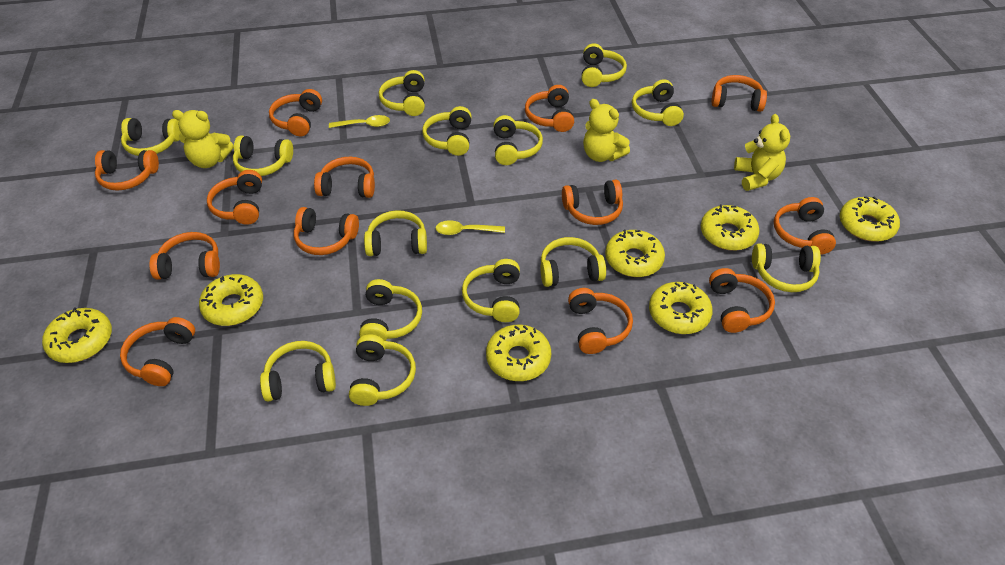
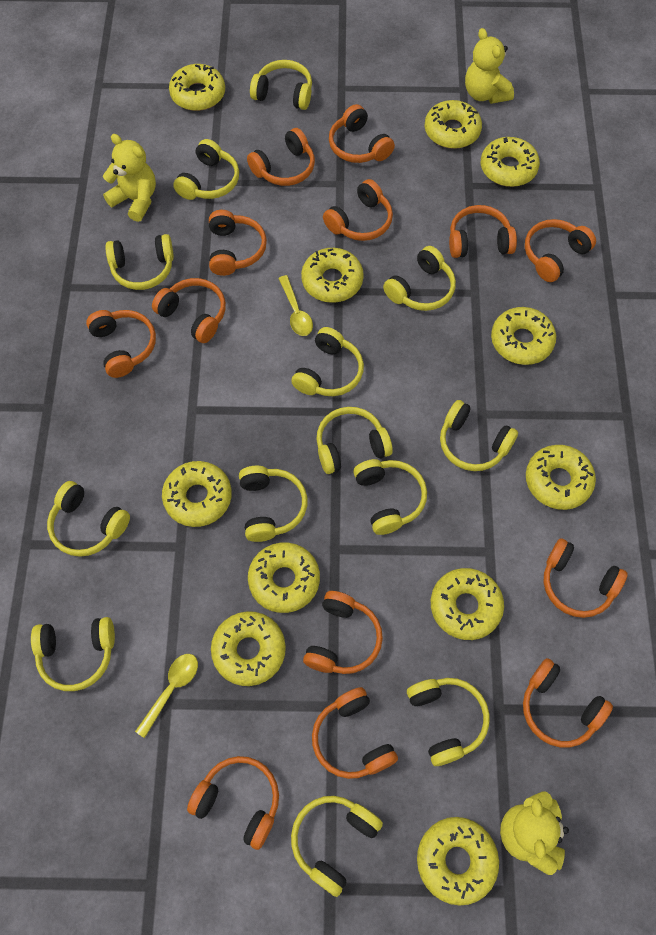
yellow donut: 7 -> 11
yellow headphones: 14 -> 13

